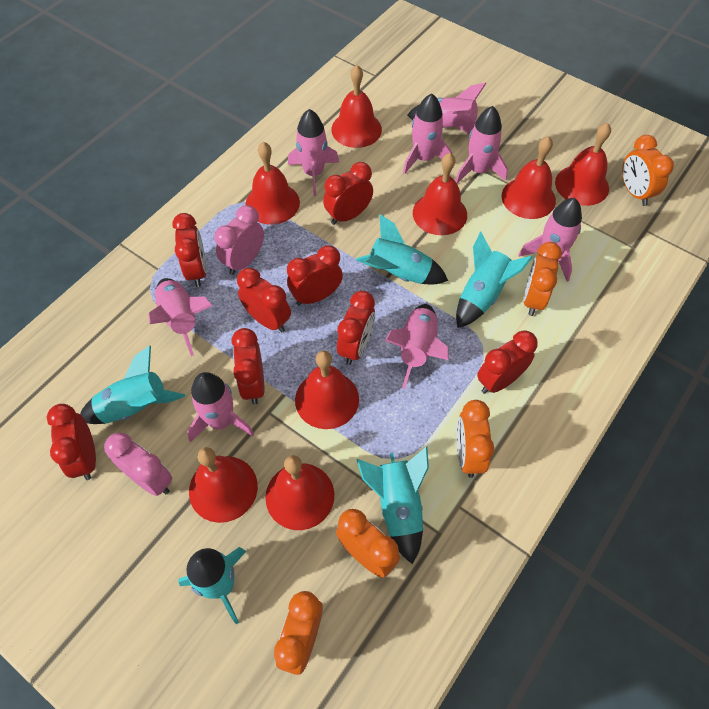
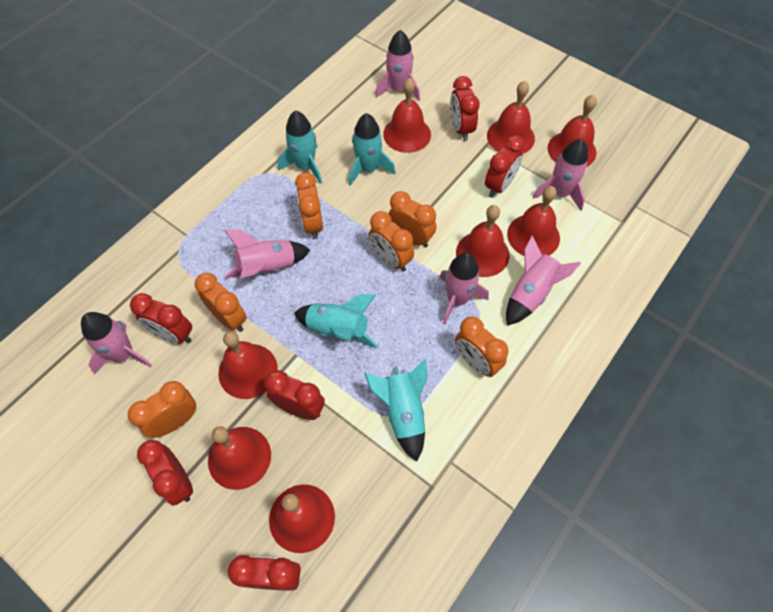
orange clock: 5 -> 6
pink clock: 2 -> 0
pink rocket: 8 -> 6
red clock: 8 -> 6
turquoise rocket: 5 -> 4

